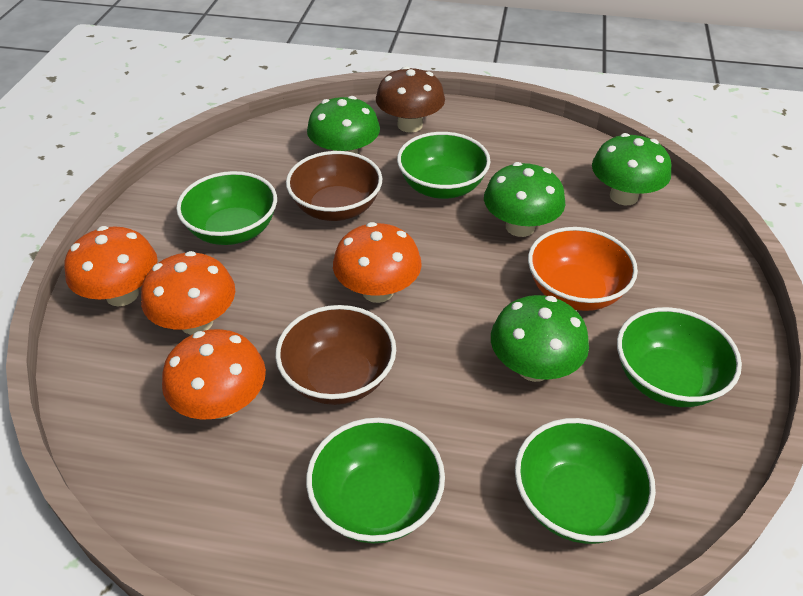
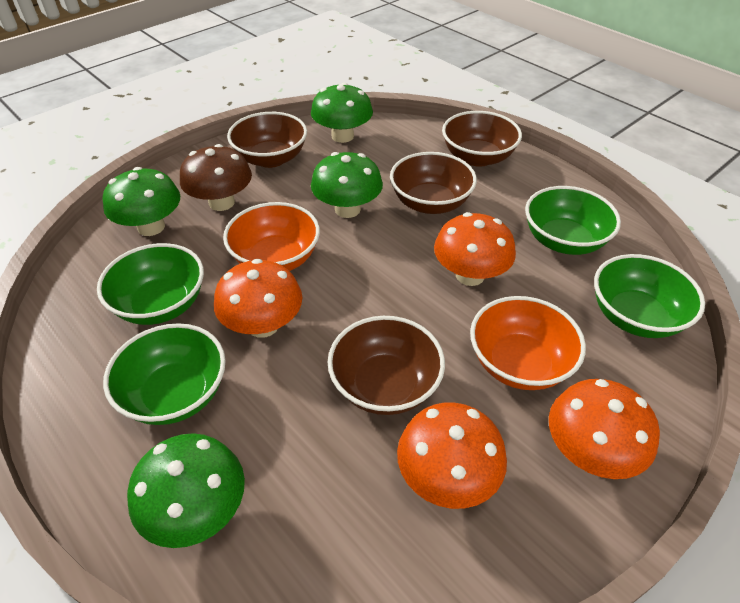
brown bowl: 2 -> 4
green bowl: 5 -> 4
orange bowl: 1 -> 2

